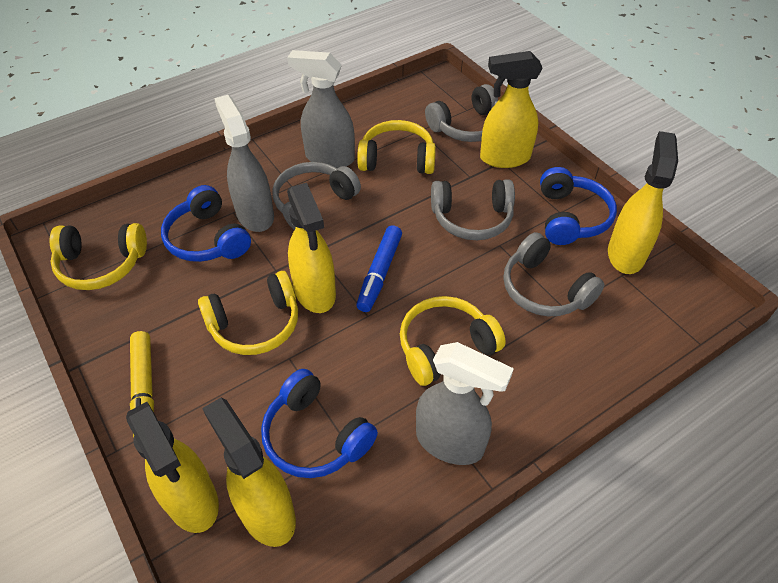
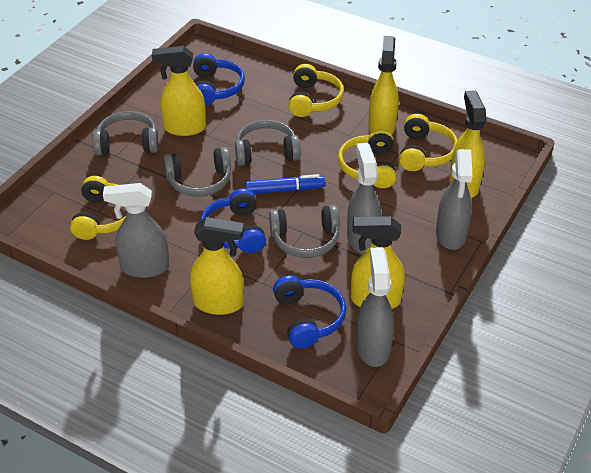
grey spray bottle: 3 -> 4
yellow marker: 1 -> 0

